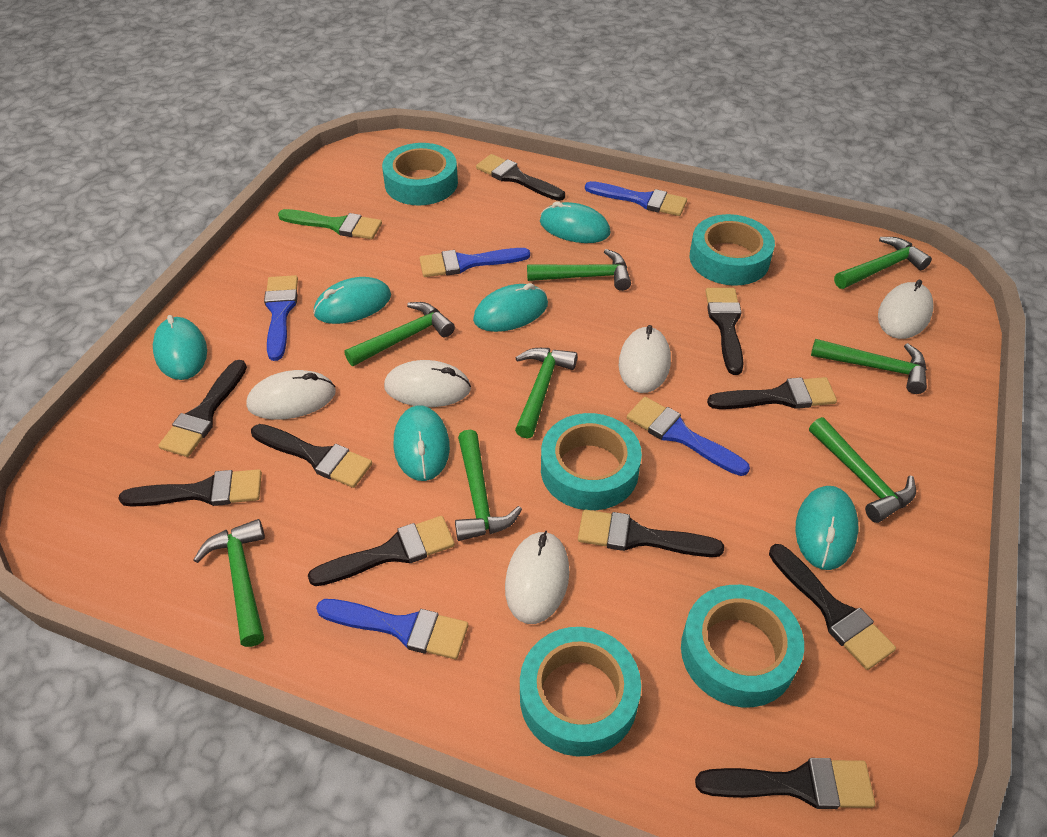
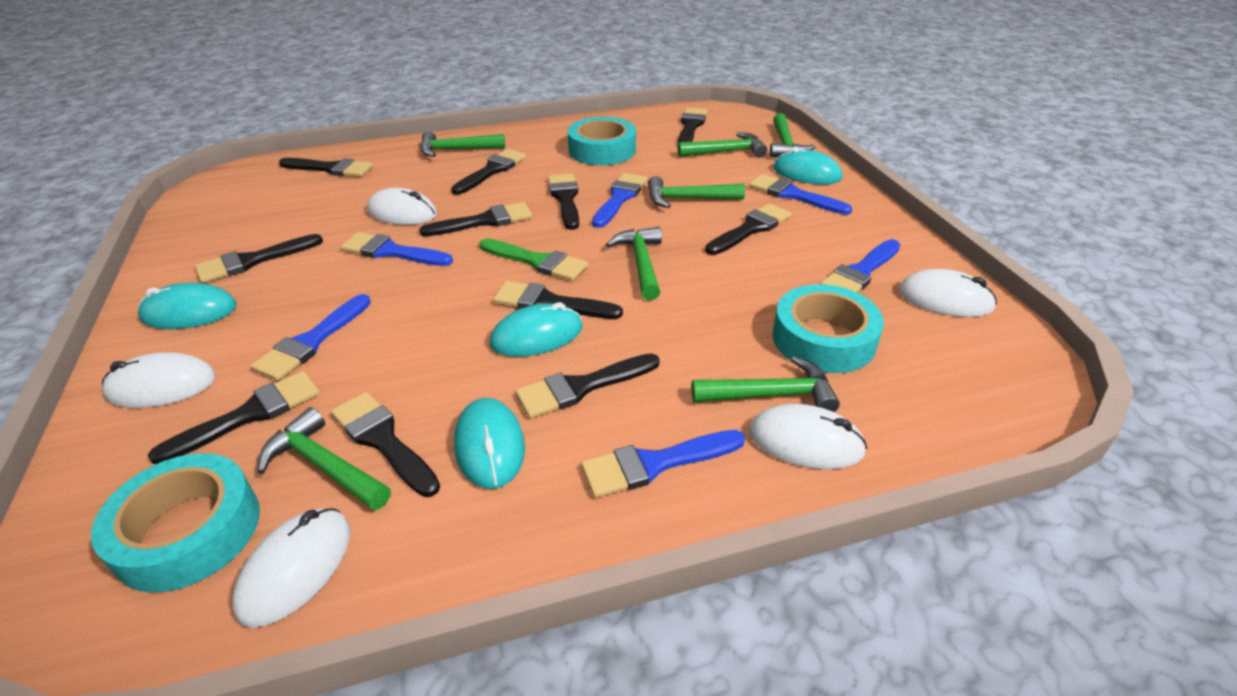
black brush: 10 -> 11
blue brush: 5 -> 6
green hammer: 8 -> 7
turquoise mouse: 6 -> 4
turquoise tape: 5 -> 3

